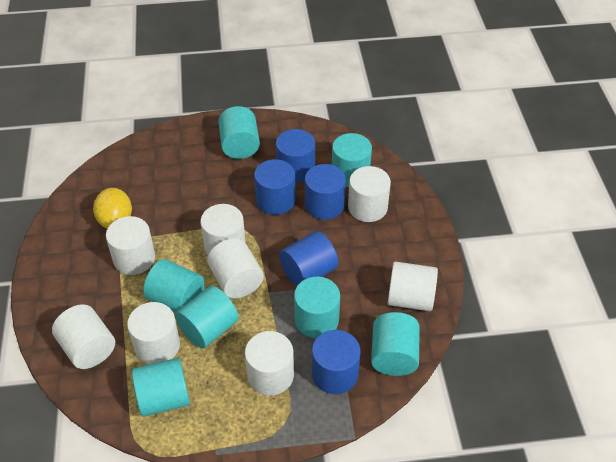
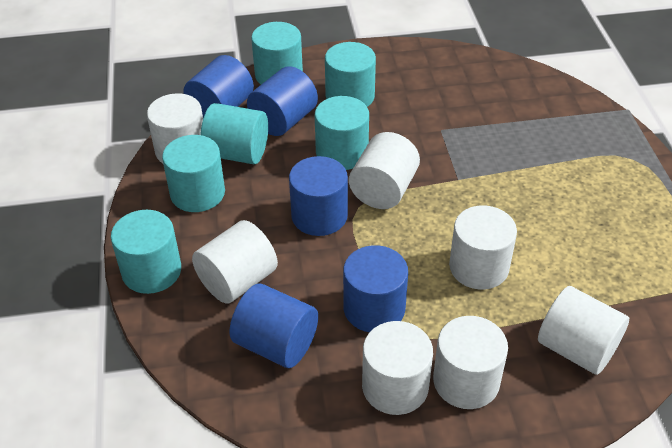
turquoise cylinder: 7 -> 6
white cylinder: 8 -> 7
yellow lemon: 1 -> 0

